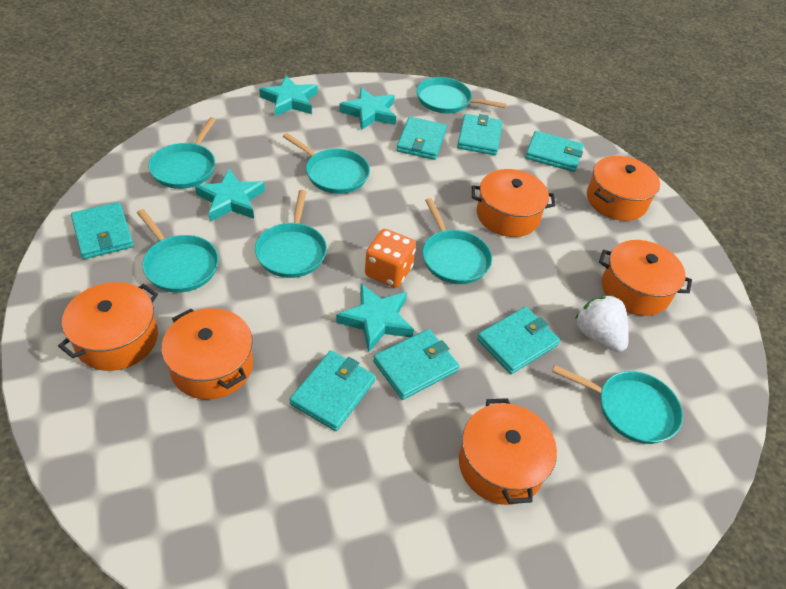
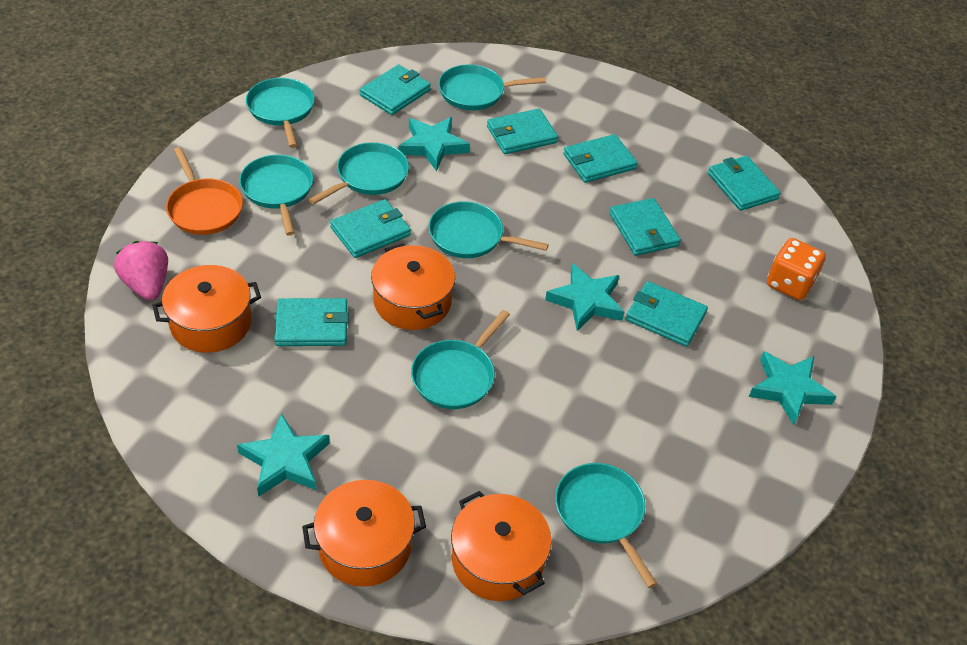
orange pan: 0 -> 1
orange pot: 6 -> 4
pink strawberry: 0 -> 1
turquoise wallet: 7 -> 8
white strawberry: 1 -> 0

